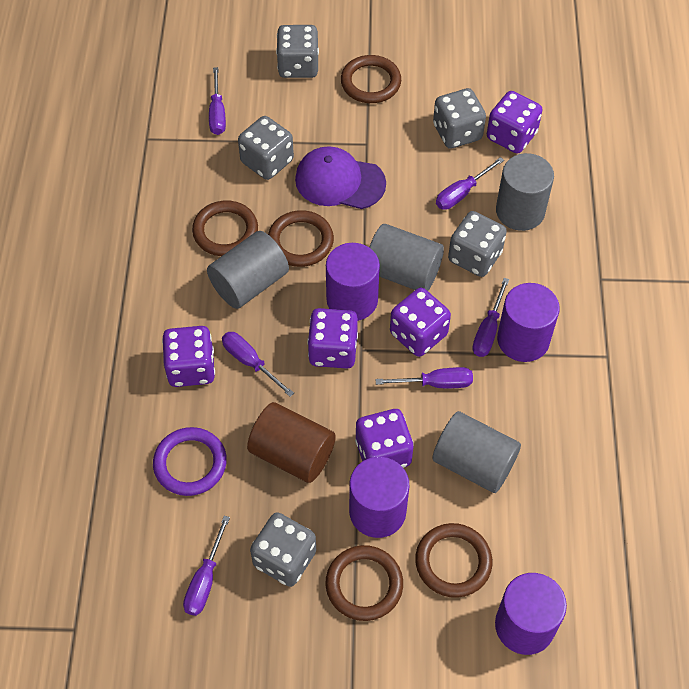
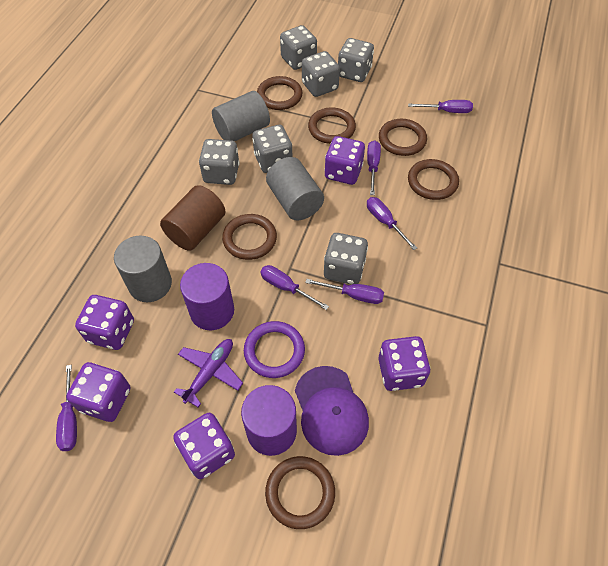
brown ring: 5 -> 6
grey cylinder: 4 -> 3
grey dice: 5 -> 6
purple cylinder: 4 -> 2
purple plane: 0 -> 1

